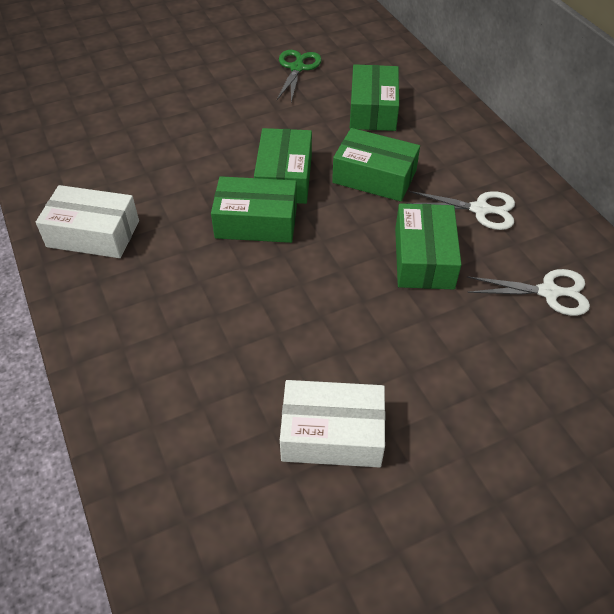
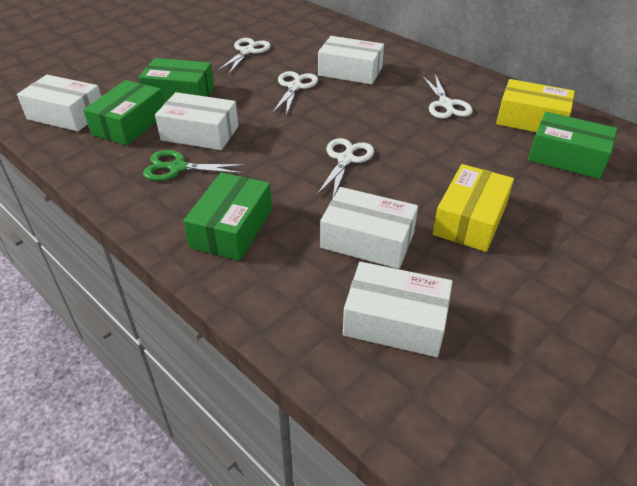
green box: 5 -> 4
white box: 2 -> 5
white scissors: 2 -> 4
yellow box: 0 -> 2

